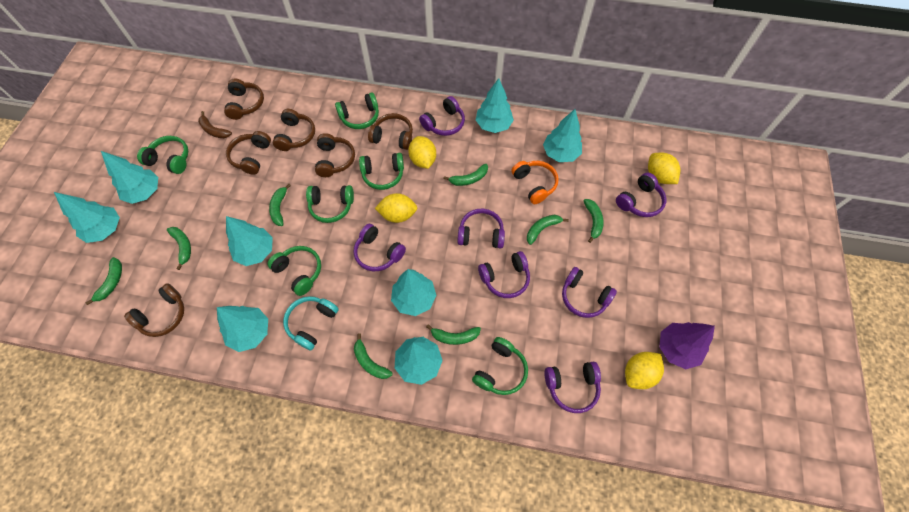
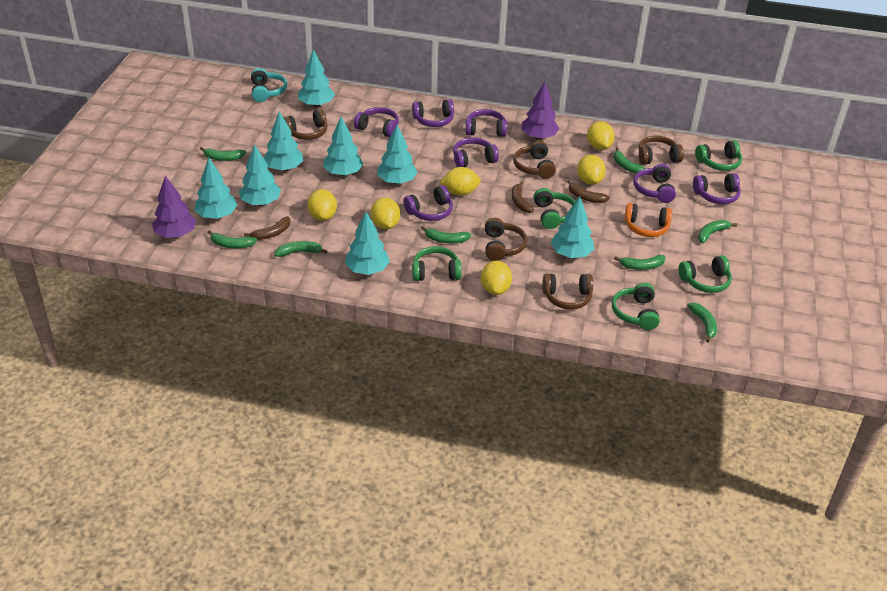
brown banana: 1 -> 3
brown headphones: 6 -> 5
green headphones: 6 -> 5
purple tree: 1 -> 2
yellow lemon: 4 -> 6

